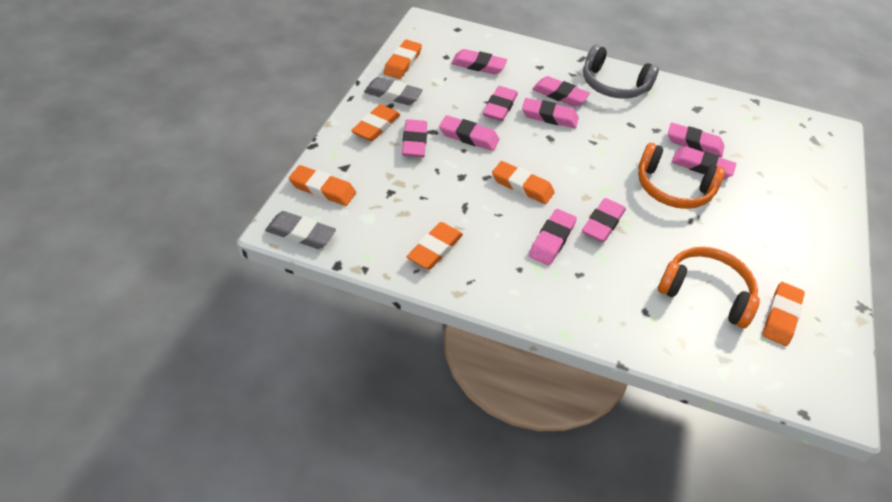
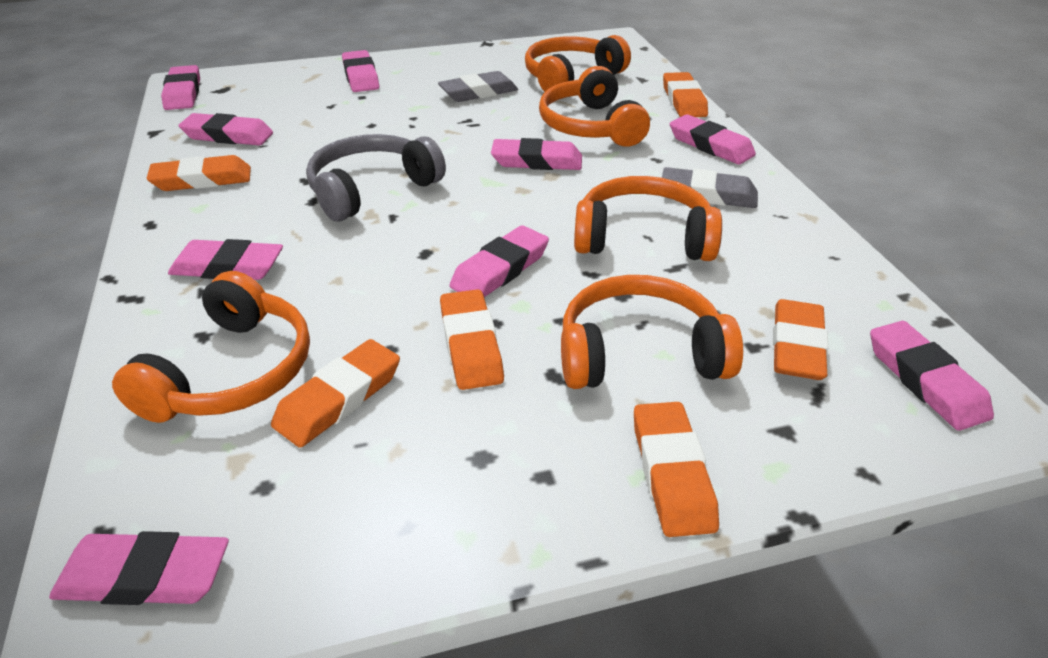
orange headphones: 2 -> 5
pink eraser: 10 -> 9

